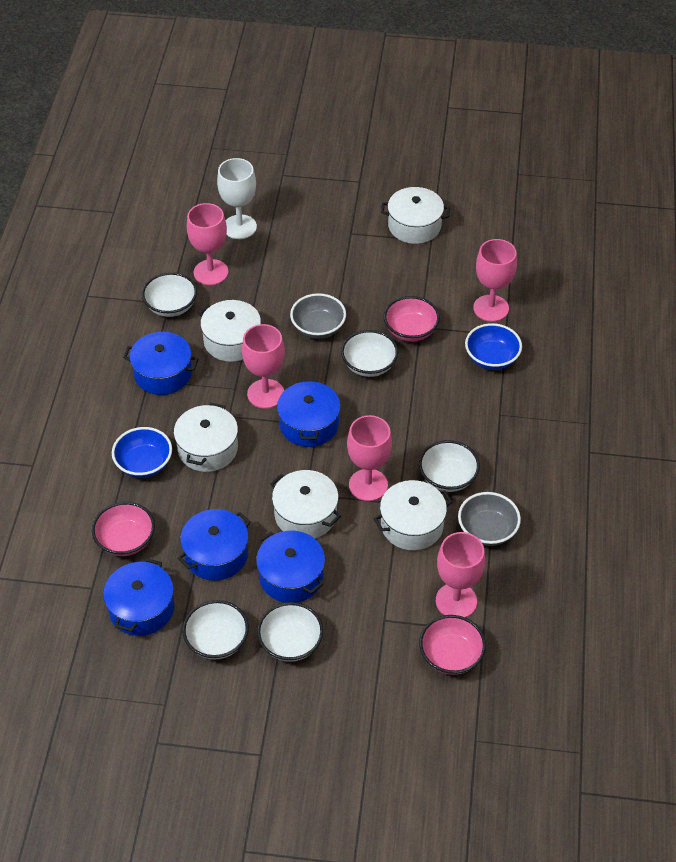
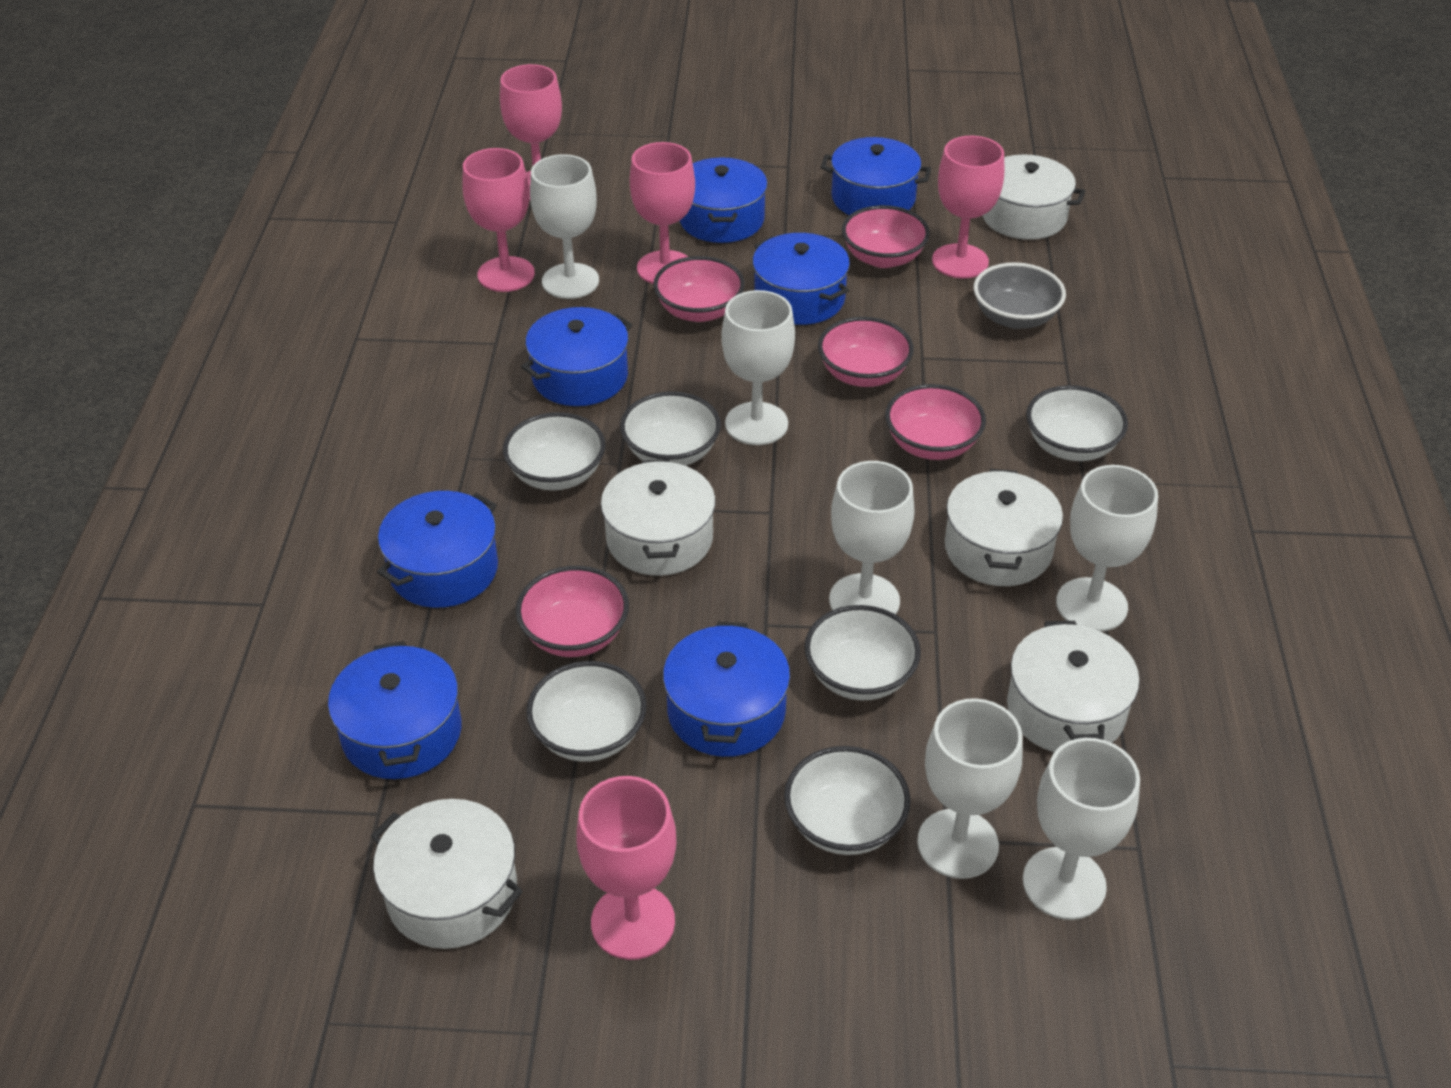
blue bowl: 2 -> 0
blue pot: 5 -> 7
grey bowl: 2 -> 1
pink bowl: 3 -> 5
white bowl: 5 -> 6
white goblet: 1 -> 6

